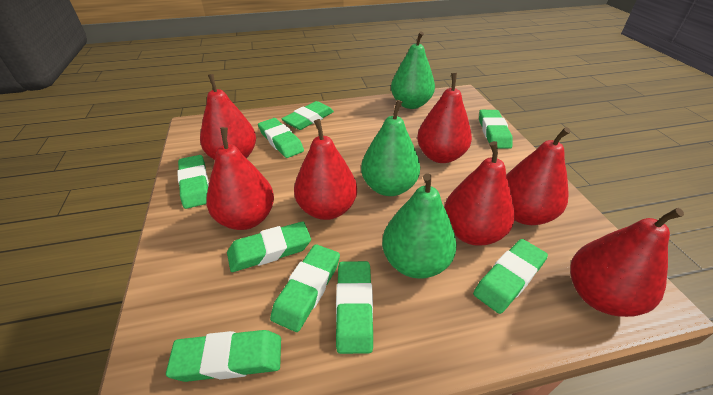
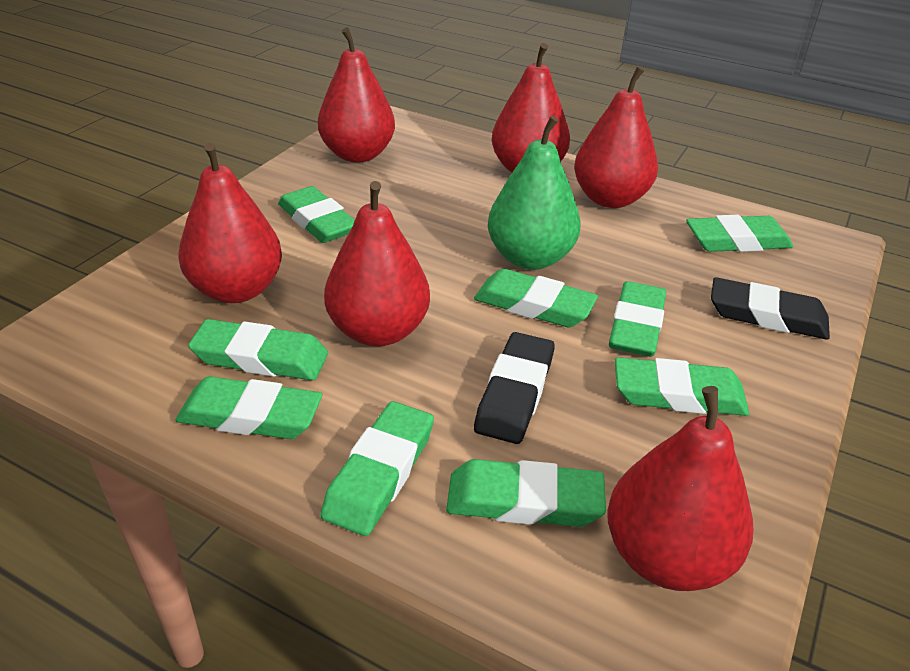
black eraser: 0 -> 2
green pear: 3 -> 1
red pear: 7 -> 6

